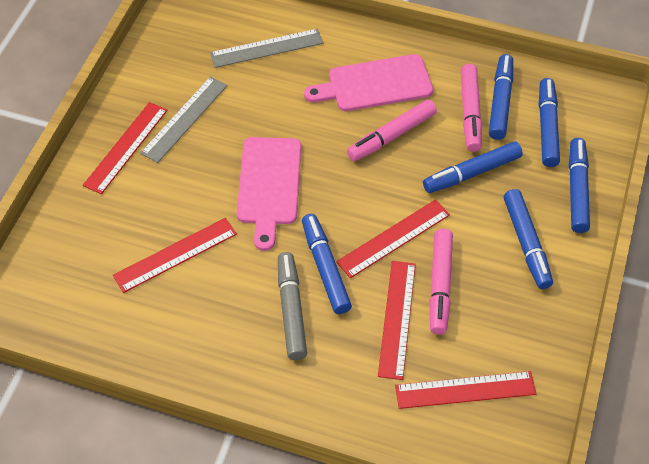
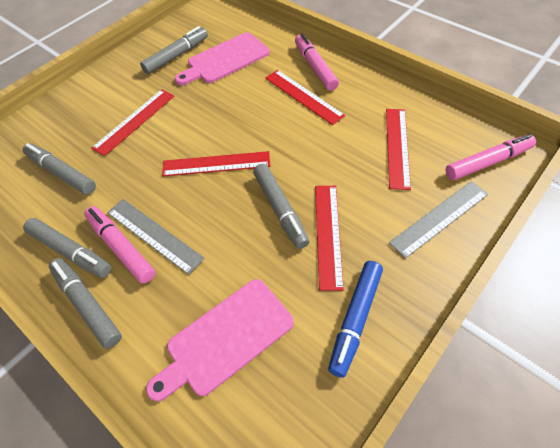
blue marker: 6 -> 1
grey marker: 1 -> 5

